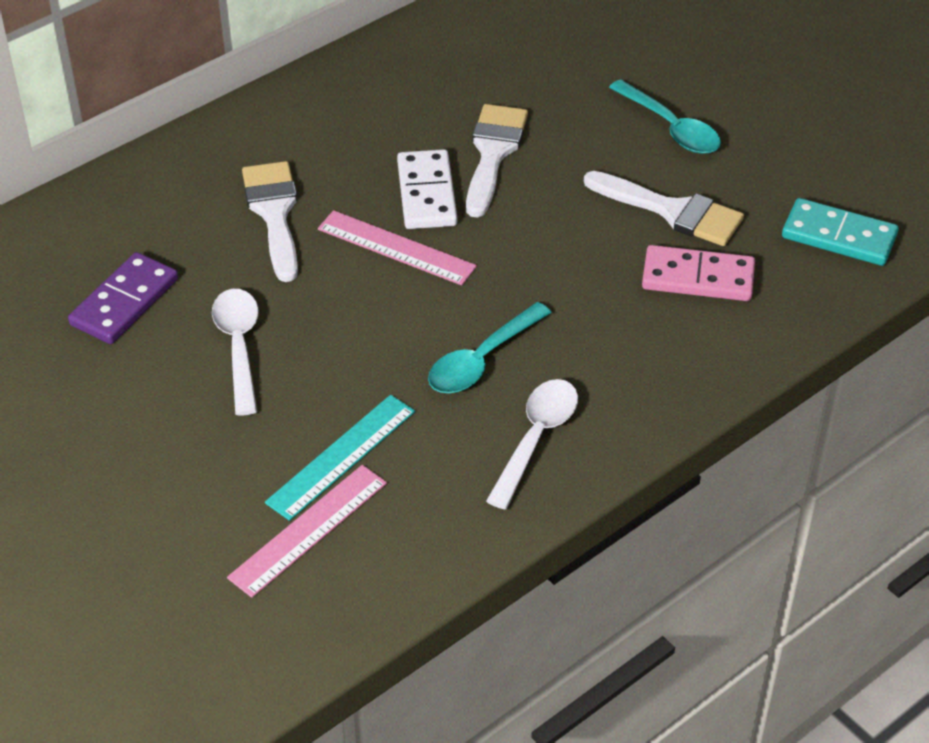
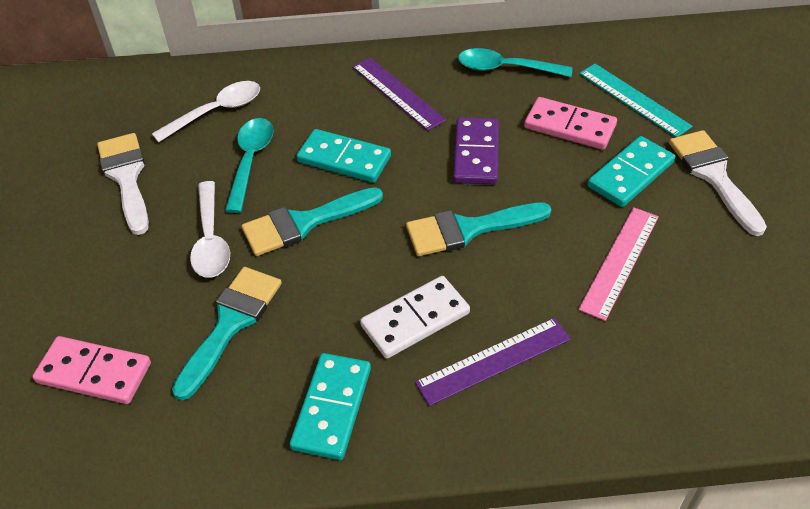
pink domino: 1 -> 2
pink ruler: 2 -> 1
purple ruler: 0 -> 2
turquoise brush: 0 -> 3
turquoise domino: 1 -> 3
white brush: 3 -> 2

